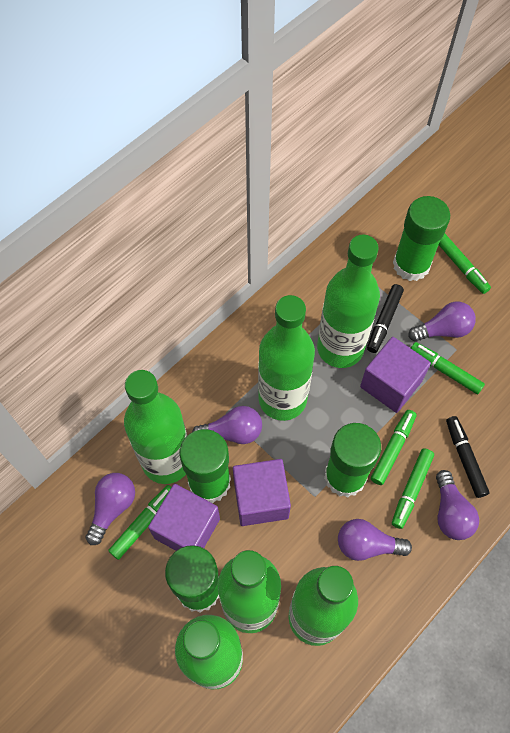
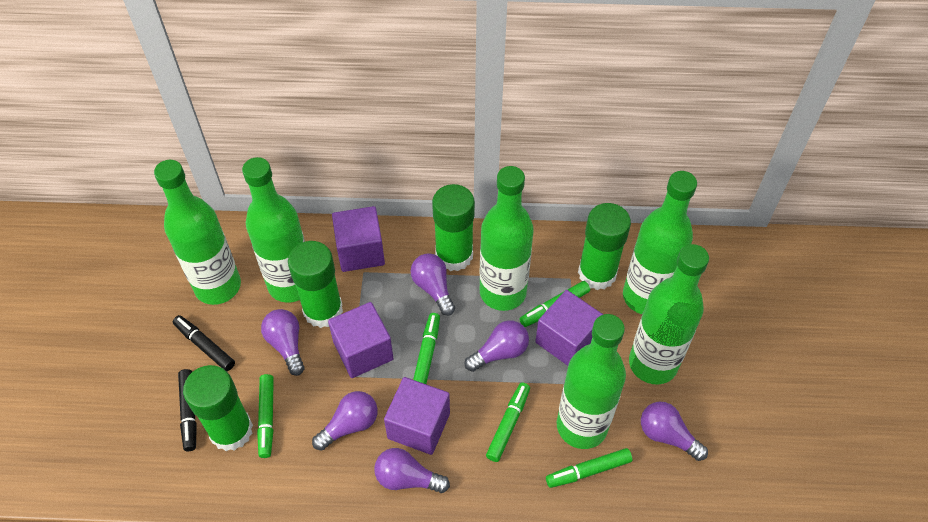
purple cube: 3 -> 4
purple light bulb: 5 -> 6

